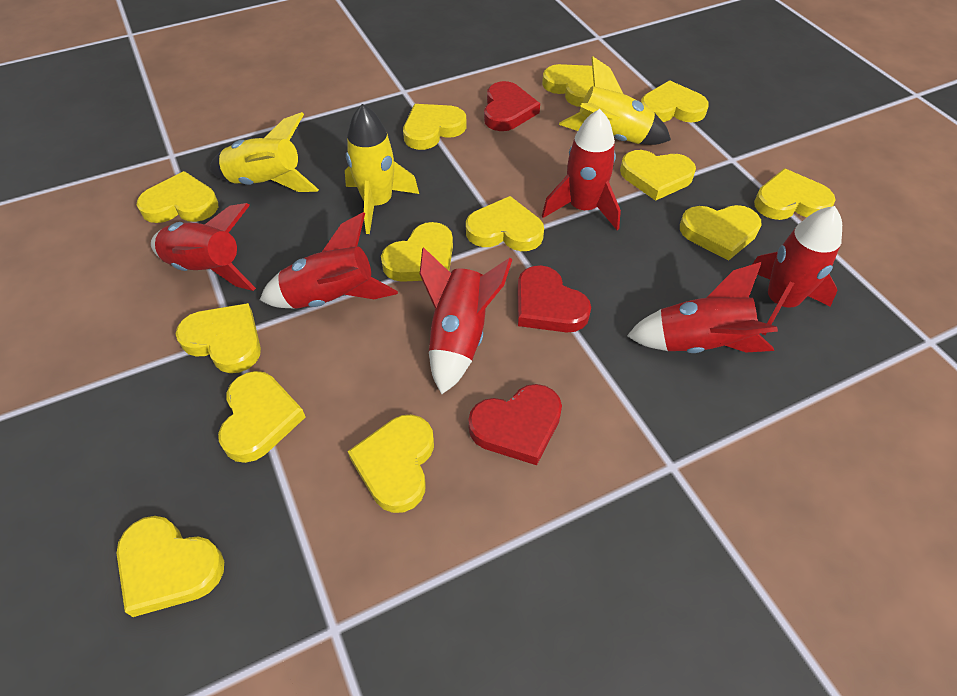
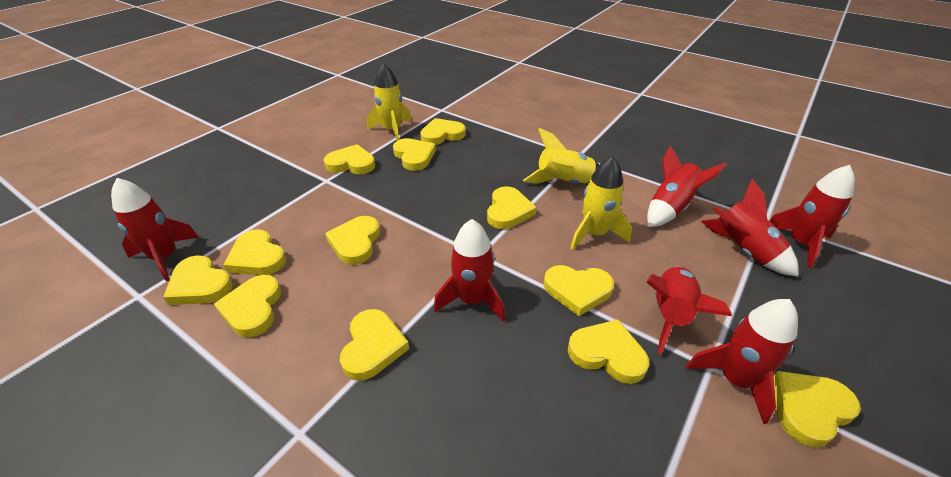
red heart: 3 -> 0
red rocket: 6 -> 7
yellow heart: 13 -> 12

